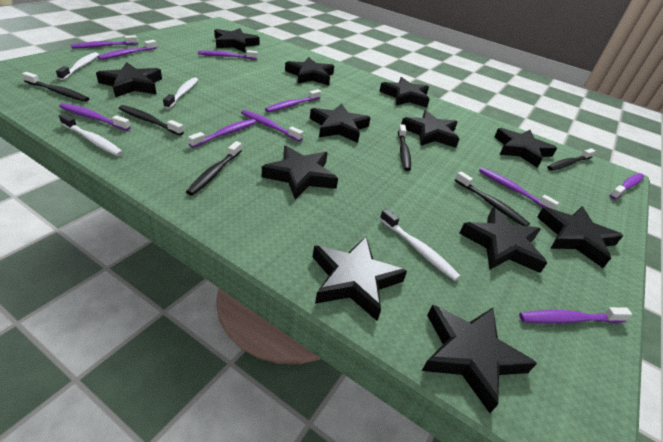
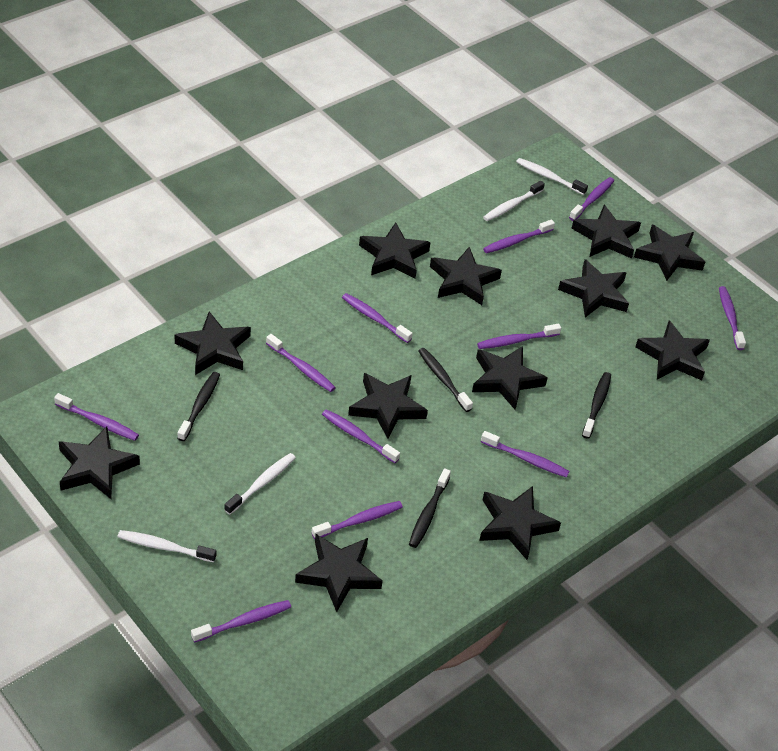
black toothbrush: 6 -> 4
purple toothbrush: 10 -> 11

